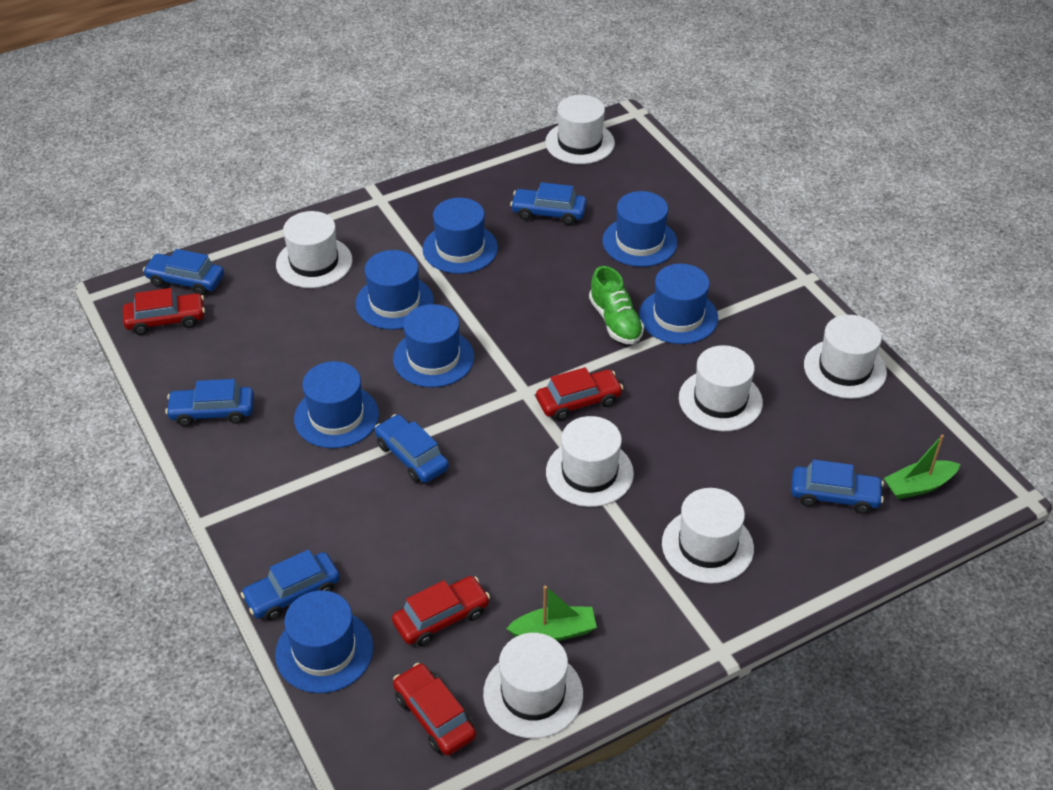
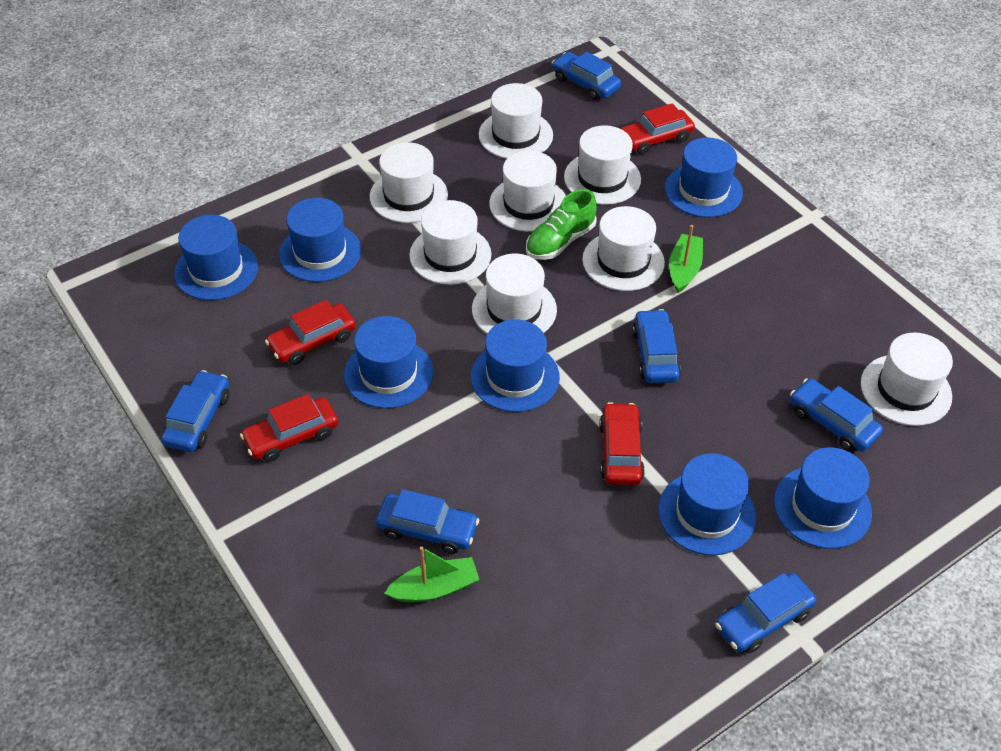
white hat: 7 -> 8

